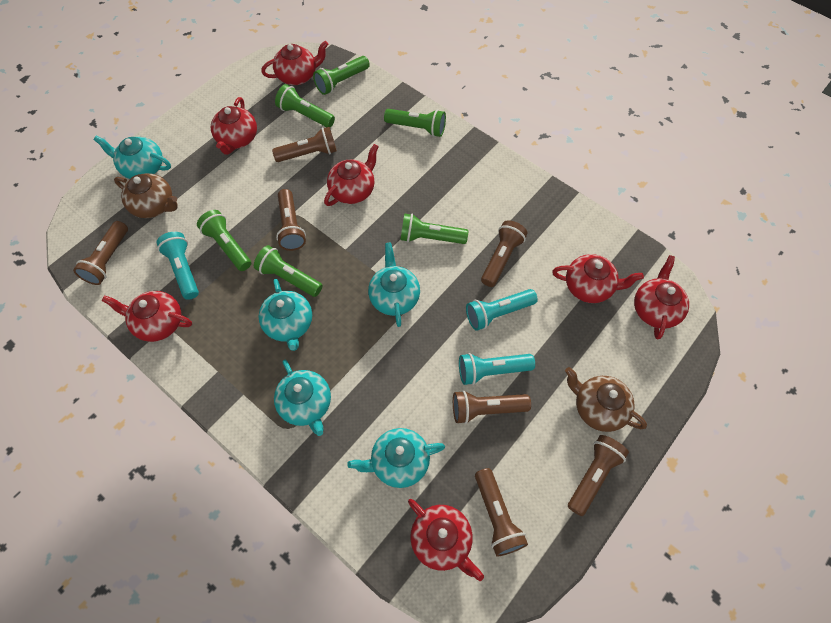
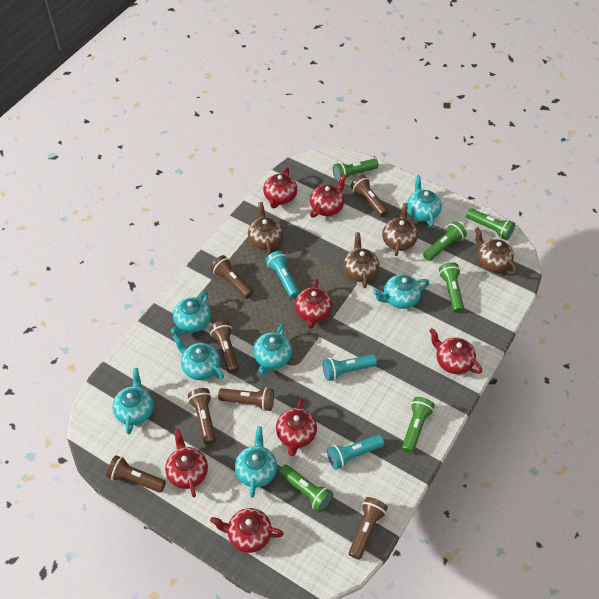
brown teapot: 2 -> 4
turquoise teapot: 5 -> 7

